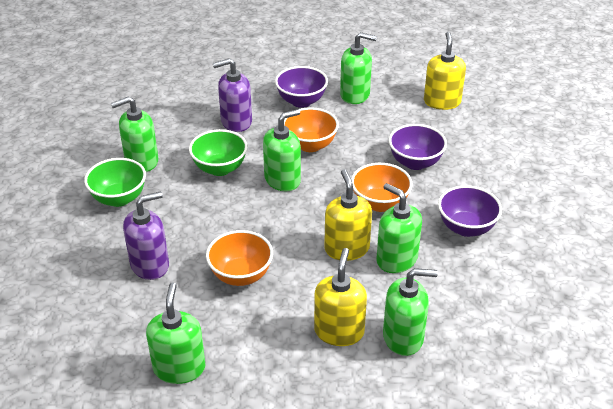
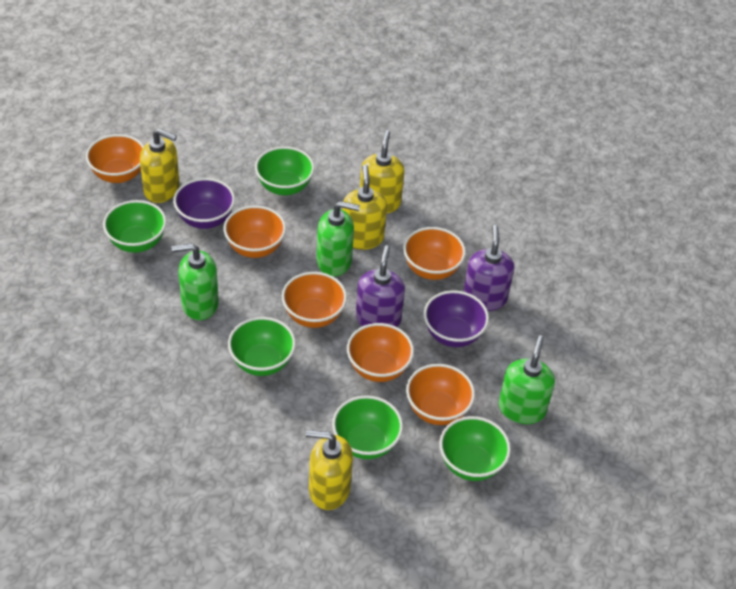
green bowl: 2 -> 5
green soap dispenser: 6 -> 3
orange bowl: 3 -> 6
purple bowl: 3 -> 2
yellow soap dispenser: 3 -> 4

